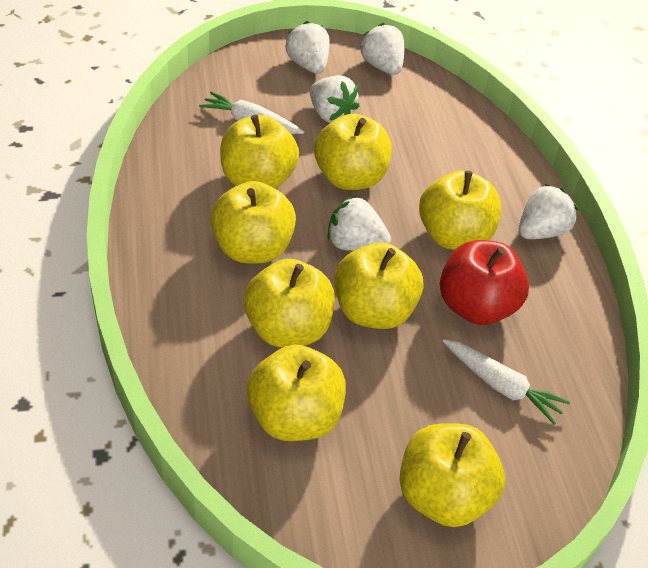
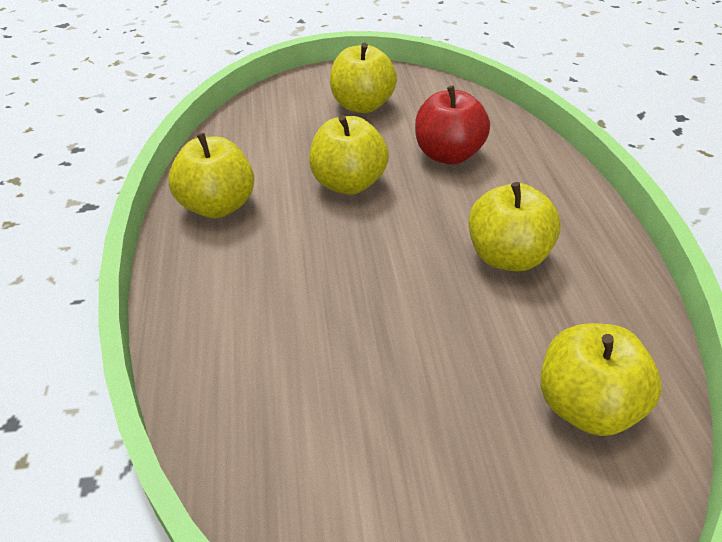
white carrot: 2 -> 0
white strawberry: 5 -> 0
yellow apple: 8 -> 5

